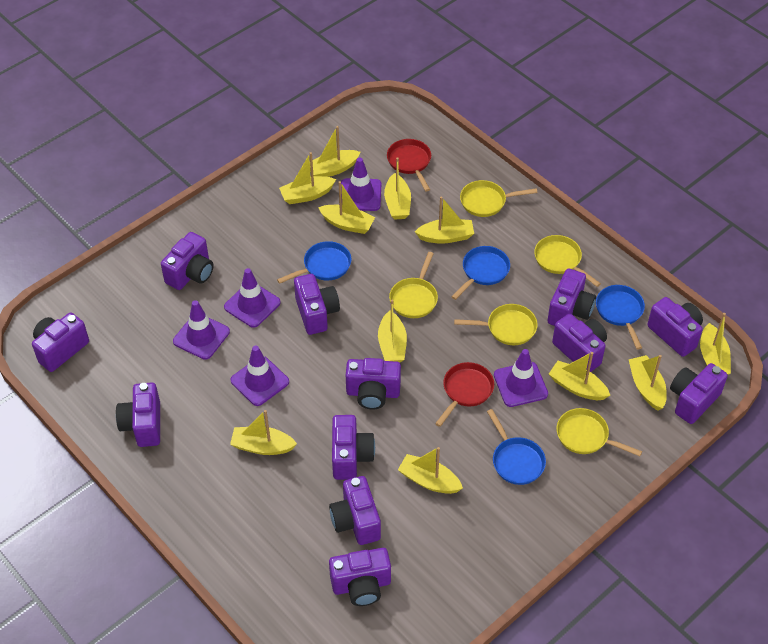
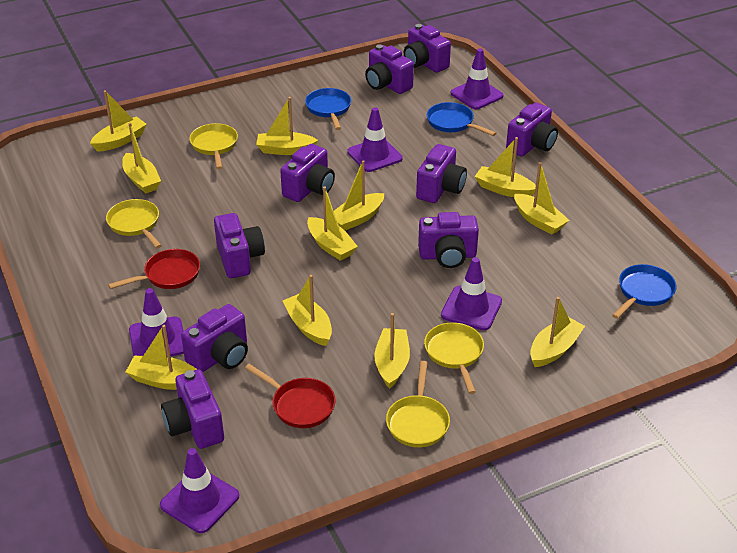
blue pan: 4 -> 3
purple camera: 12 -> 9
yellow pan: 5 -> 4

